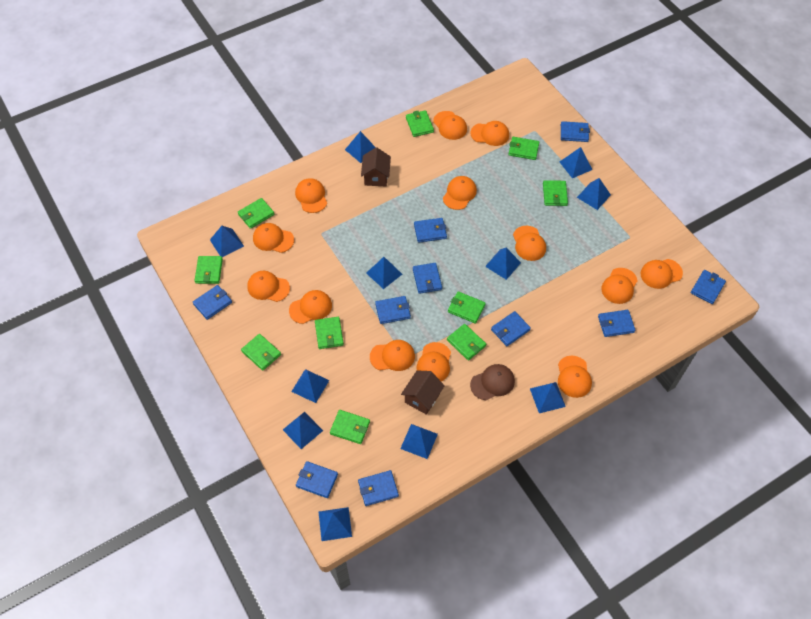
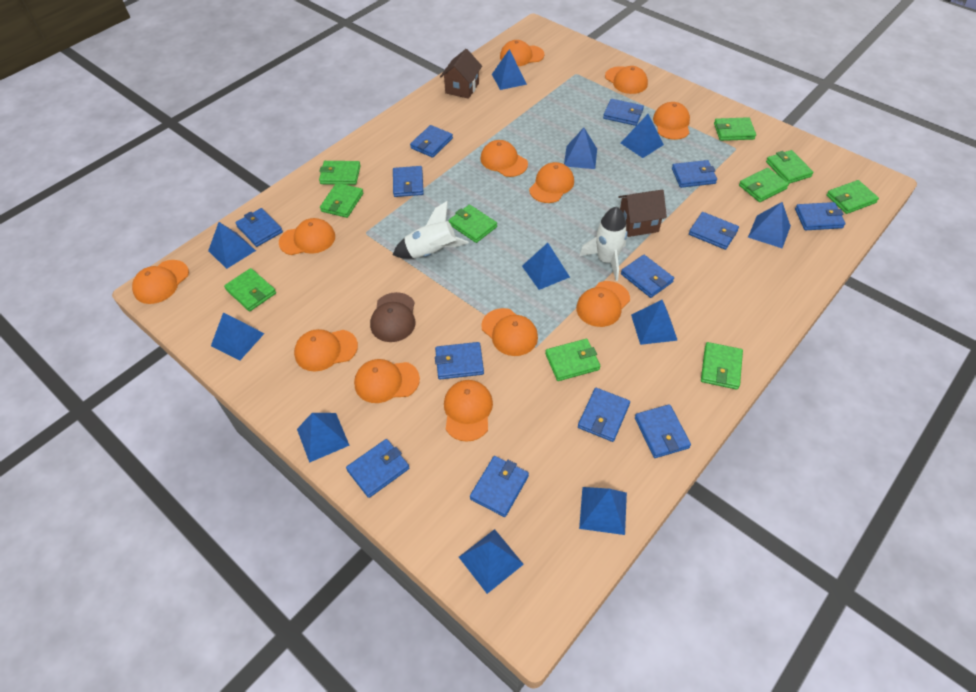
blue wallet: 10 -> 13
orange cap: 13 -> 12
white rocket: 0 -> 2

